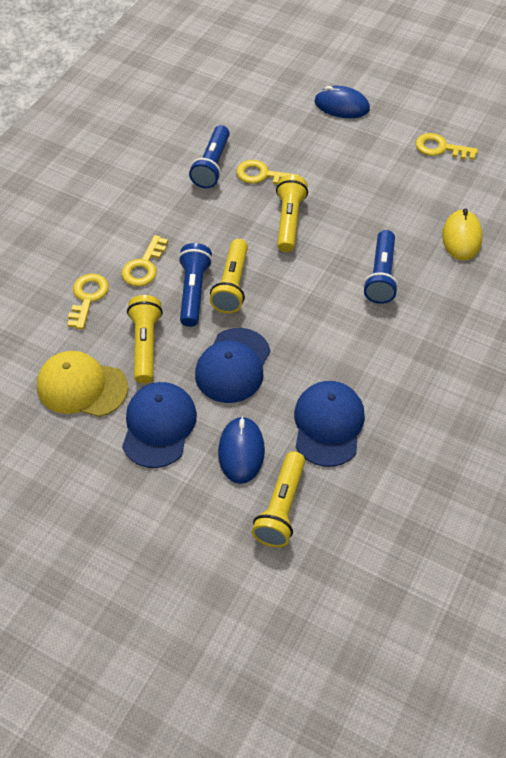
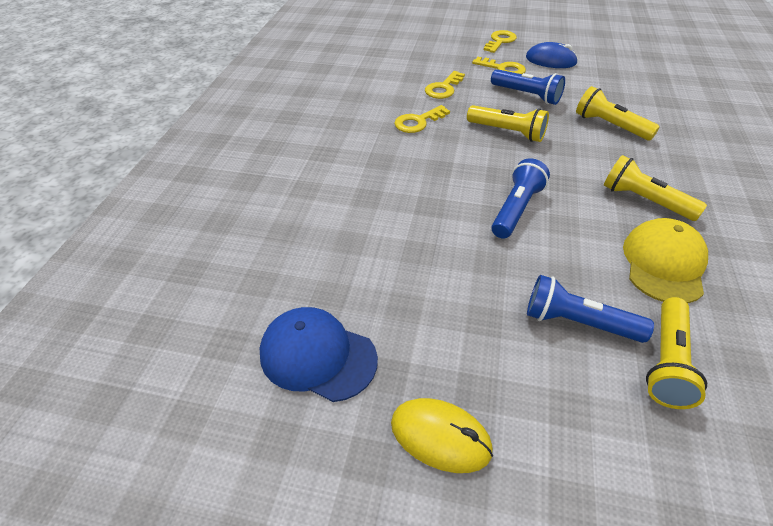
blue cap: 3 -> 1
blue mouse: 2 -> 1

